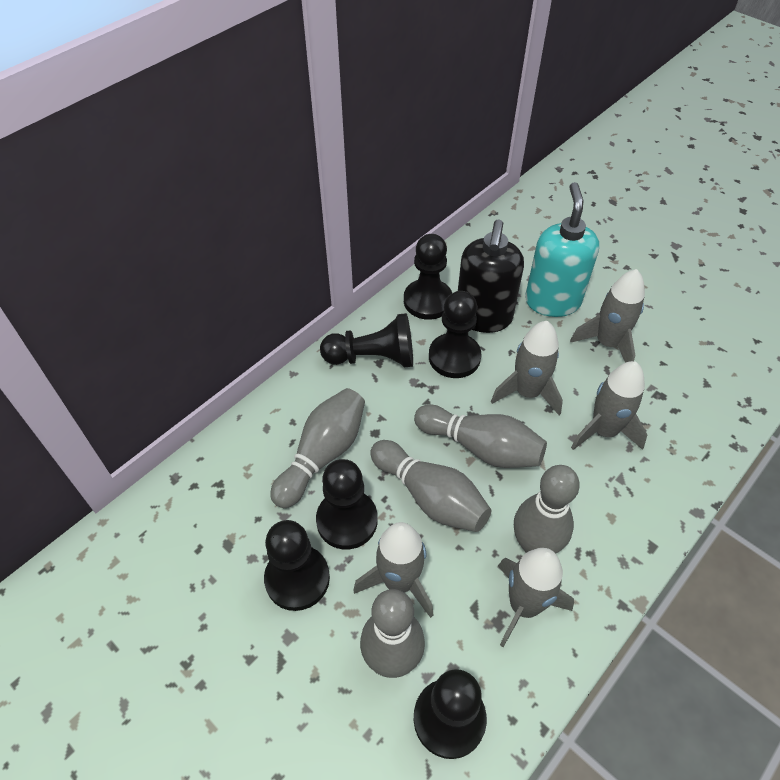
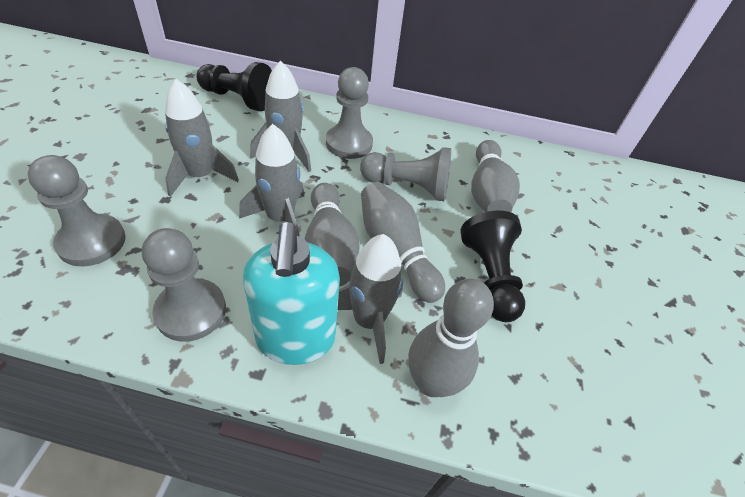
black pawn: 6 -> 2
black soap dispenser: 1 -> 0
grey bowling pin: 5 -> 4
grey pawn: 0 -> 4
grey rocket: 5 -> 4

